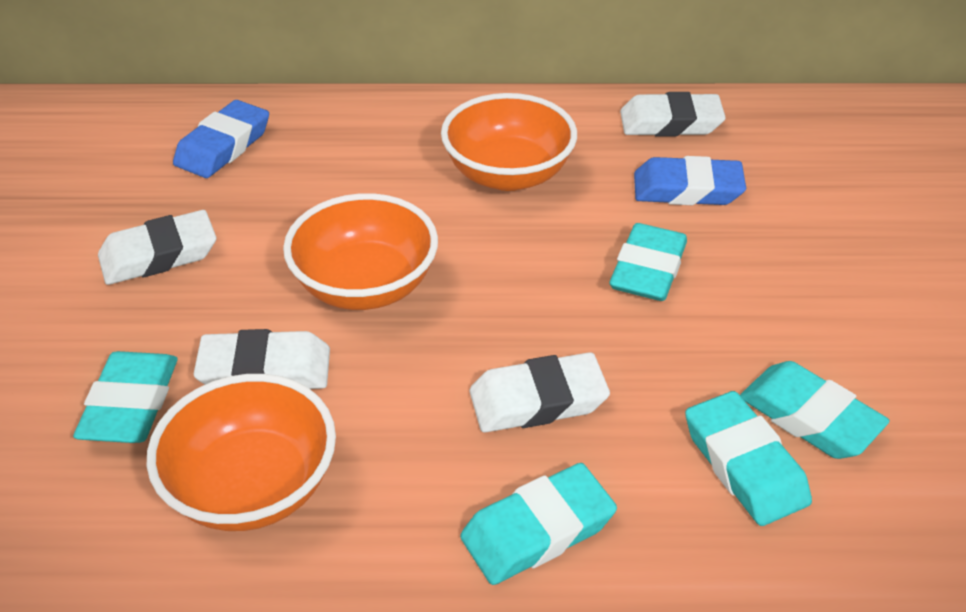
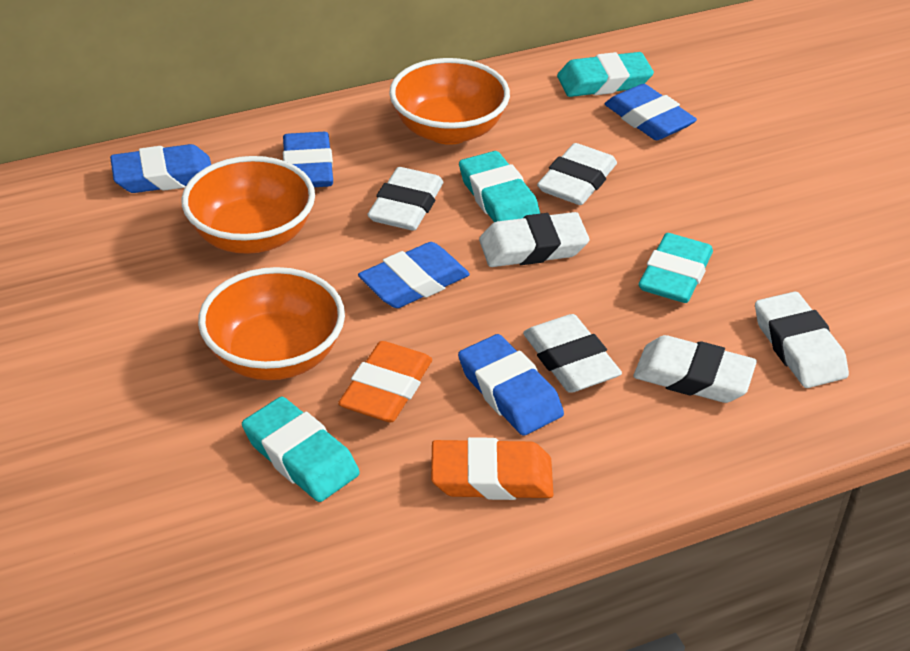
blue eraser: 2 -> 5
orange eraser: 0 -> 2
turquoise eraser: 5 -> 4
white eraser: 4 -> 6

